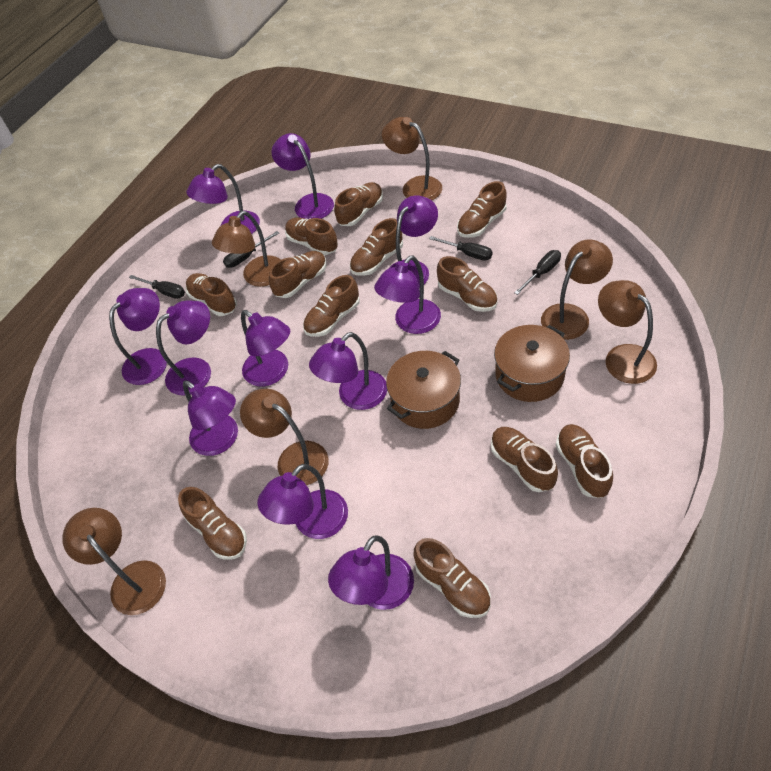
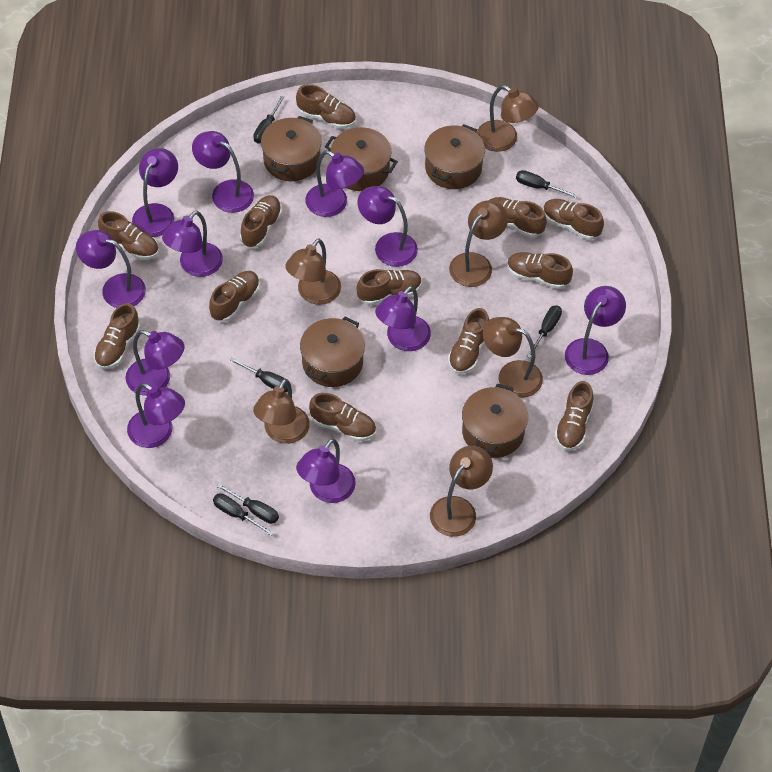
black screwdriver: 4 -> 6
brown pot: 2 -> 5

